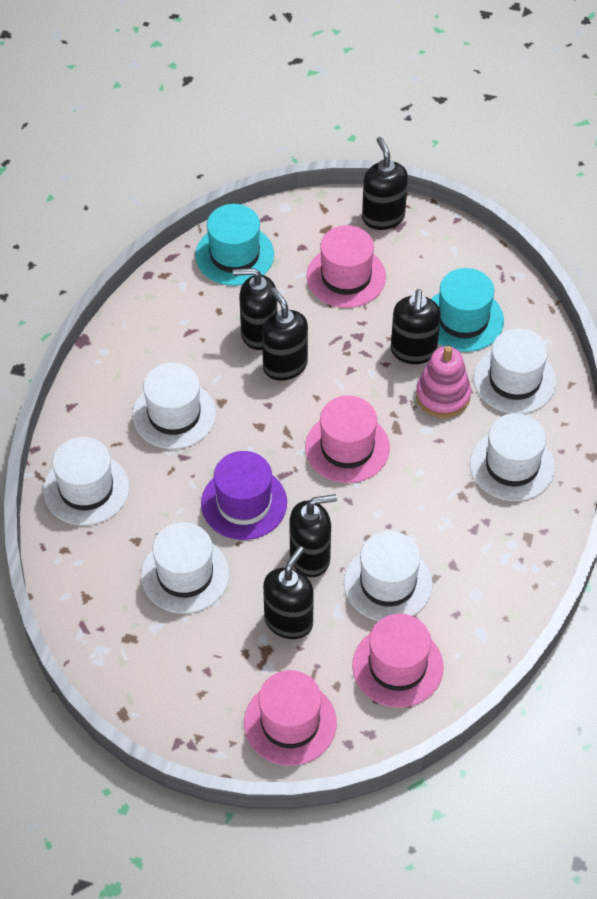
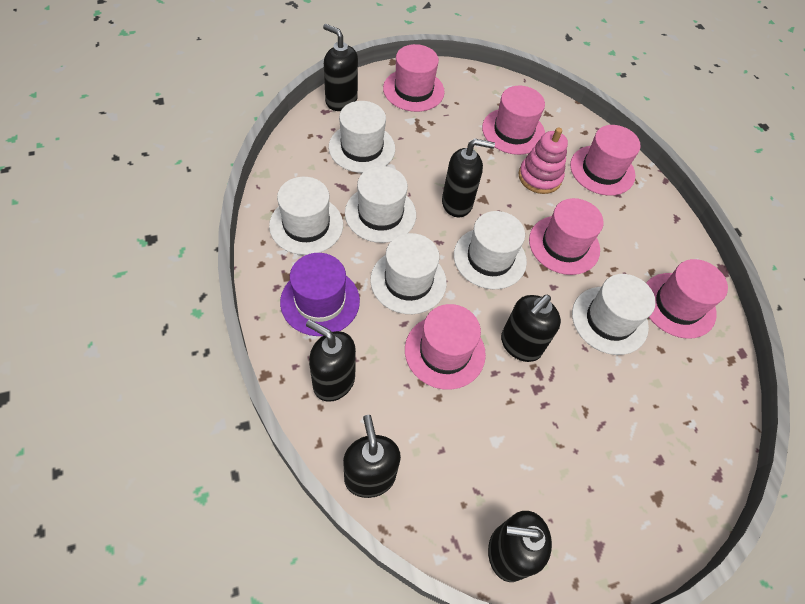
pink hat: 4 -> 6
turquoise hat: 2 -> 0

